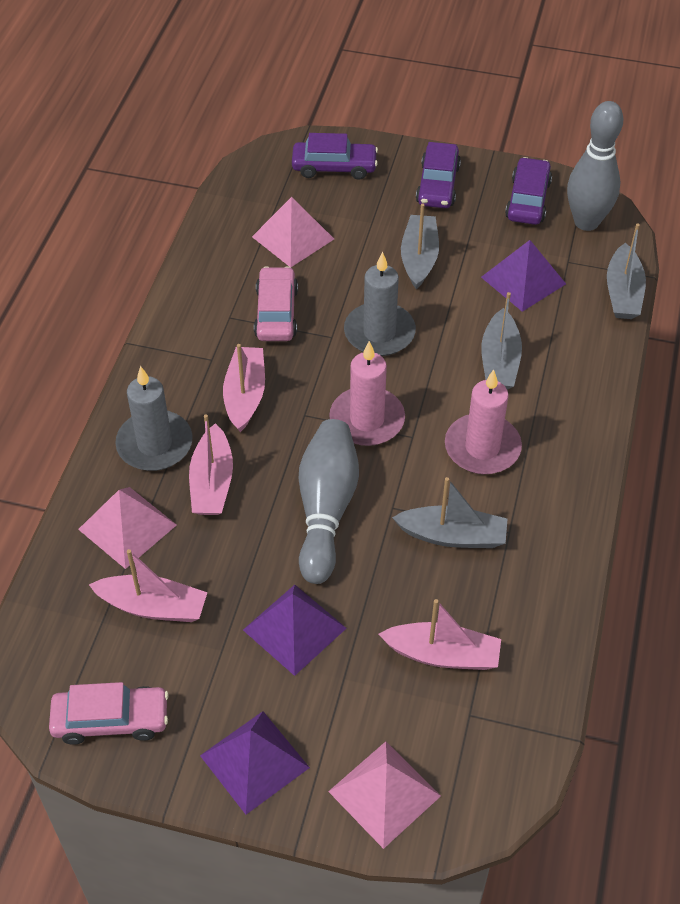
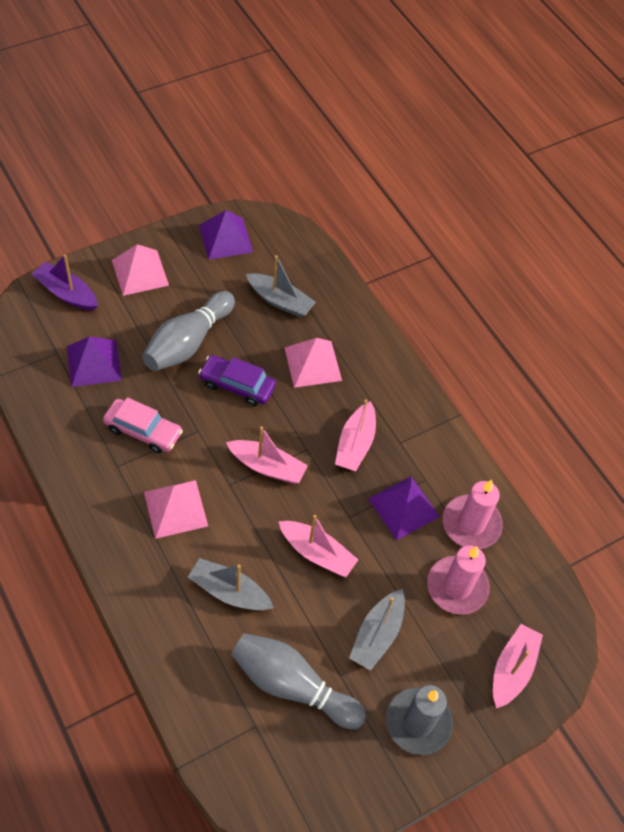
grey boat: 4 -> 3
grey candle: 2 -> 1
pink car: 2 -> 1
purple boat: 0 -> 1
purple car: 3 -> 1

